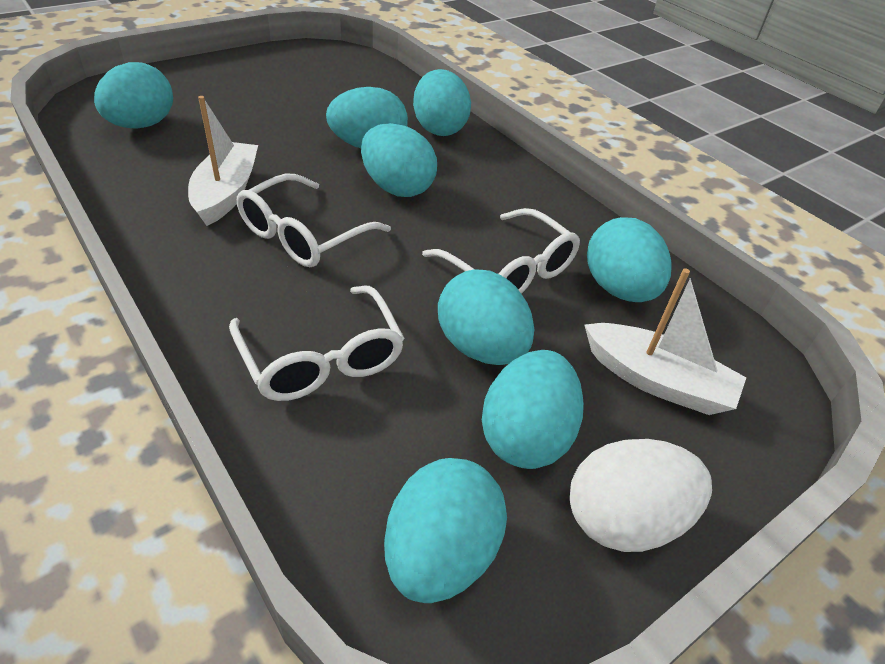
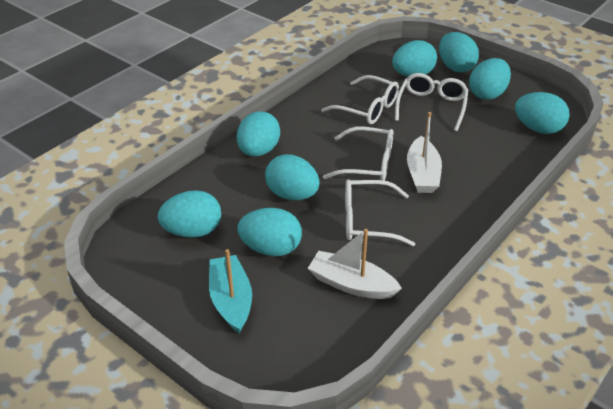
turquoise boat: 0 -> 1
white egg: 1 -> 0
white glasses: 3 -> 4

